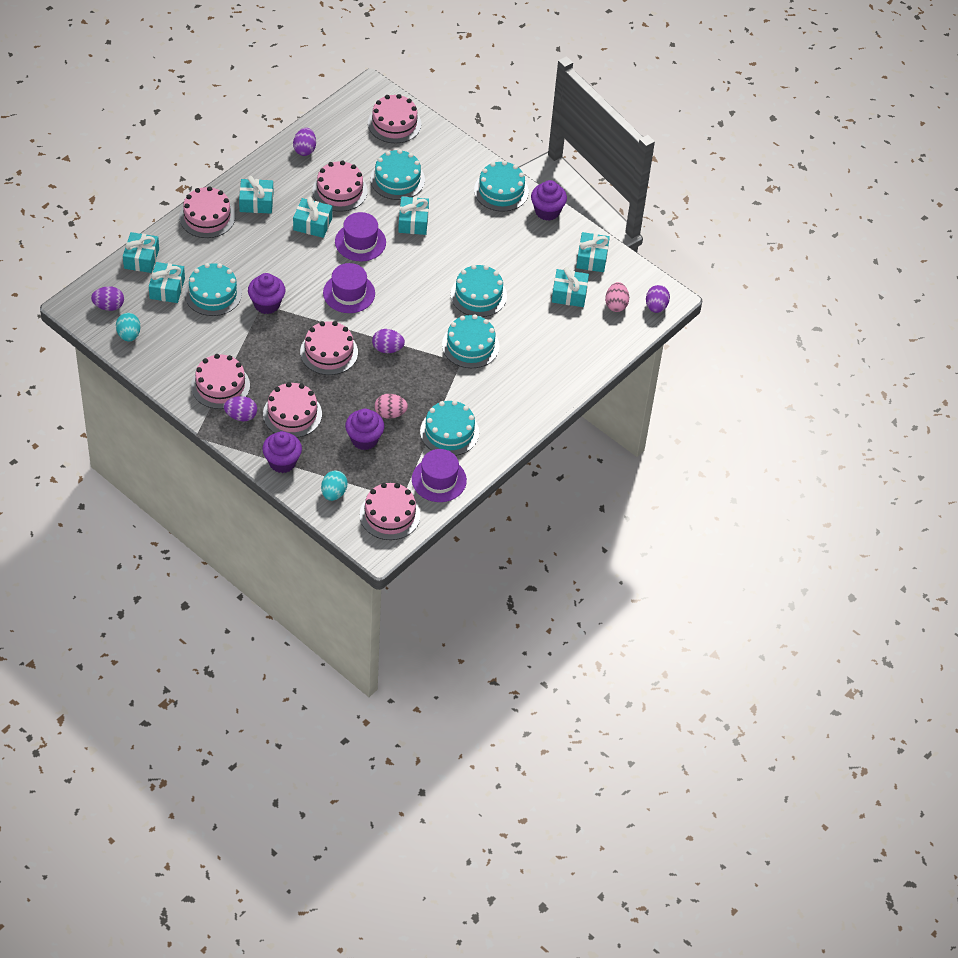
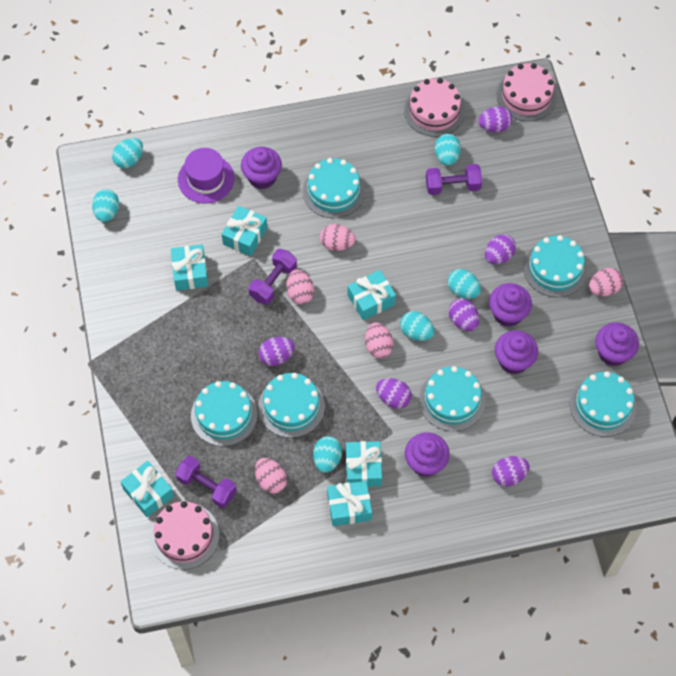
pink cake: 7 -> 3
pink egg: 2 -> 5
purple cupcake: 4 -> 5
purple dumbbell: 0 -> 3
purple egg: 5 -> 6
purple hat: 3 -> 1
turquoise egg: 2 -> 6
turquoise gift: 7 -> 6

